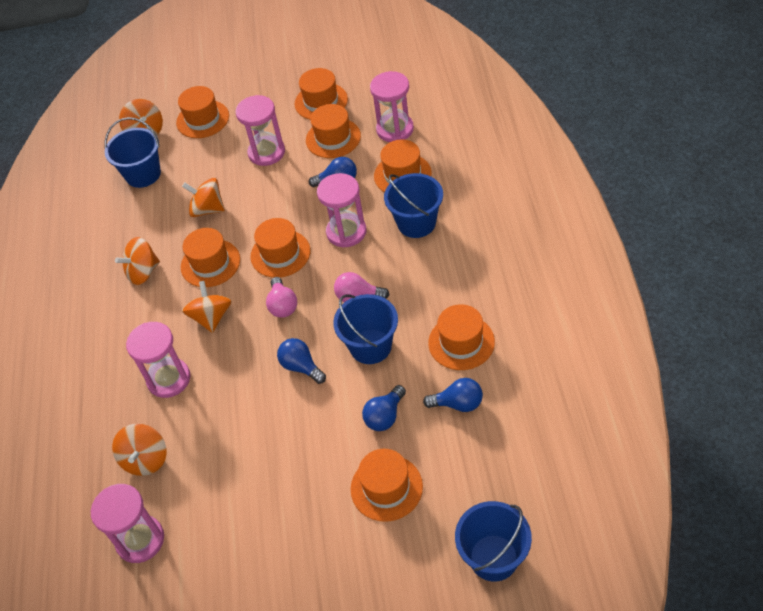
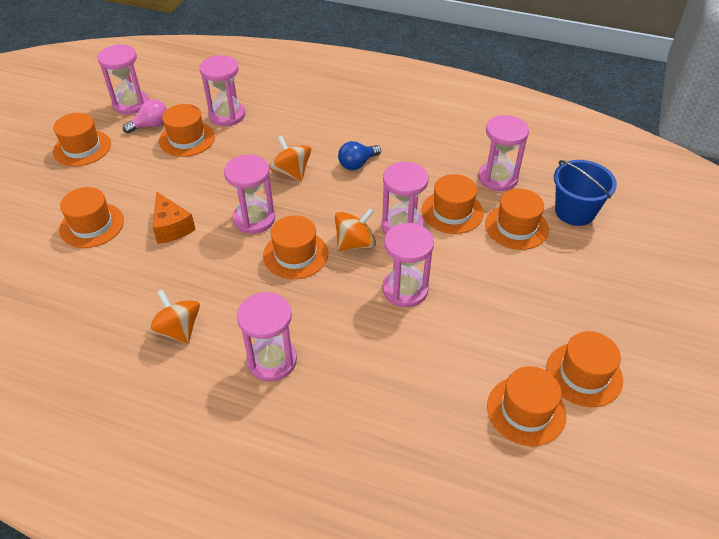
blue bucket: 4 -> 1
blue light bulb: 4 -> 1
orange cheese: 0 -> 1
orange spinning top: 5 -> 3
pink hourglass: 5 -> 7
pink light bulb: 2 -> 1

